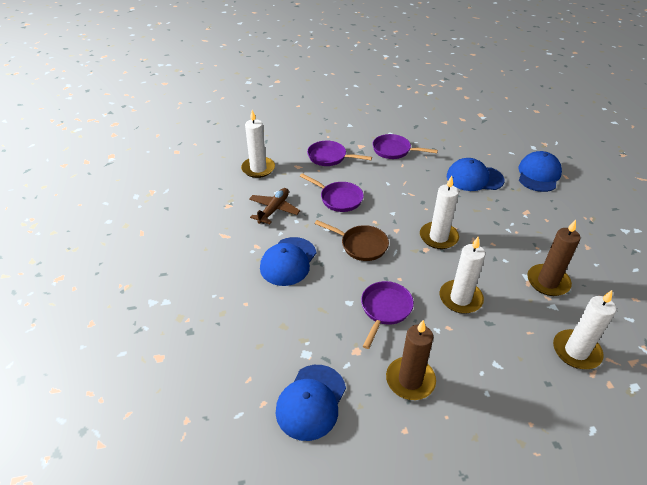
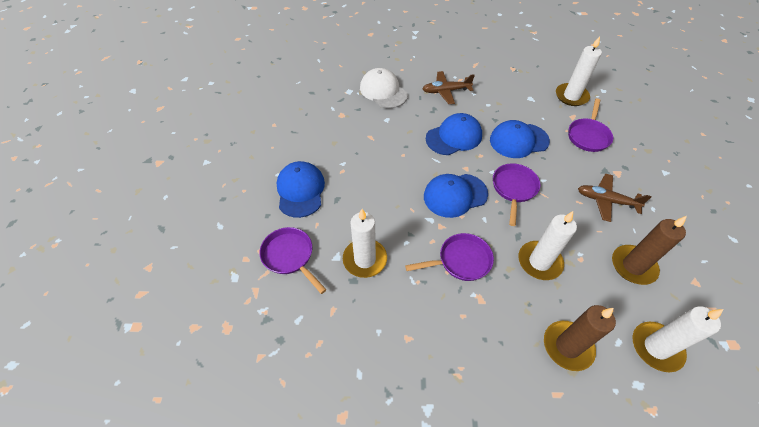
brown pan: 1 -> 0
brown plane: 1 -> 2
white cap: 0 -> 1

